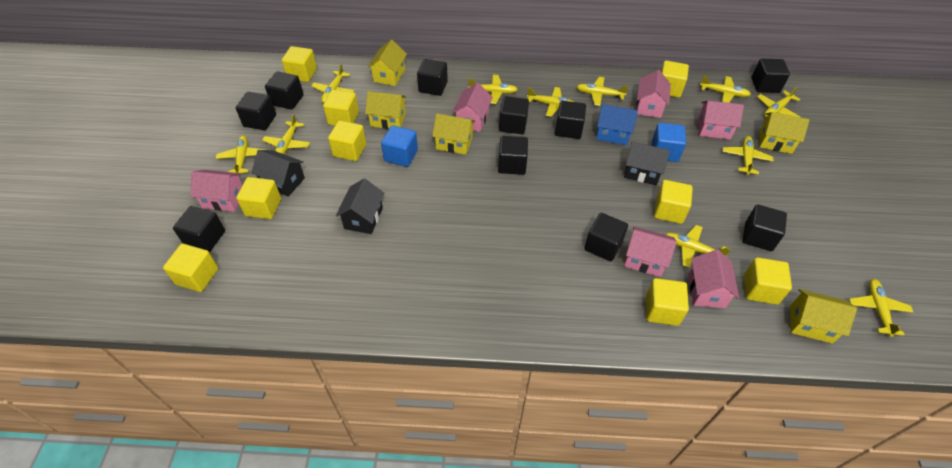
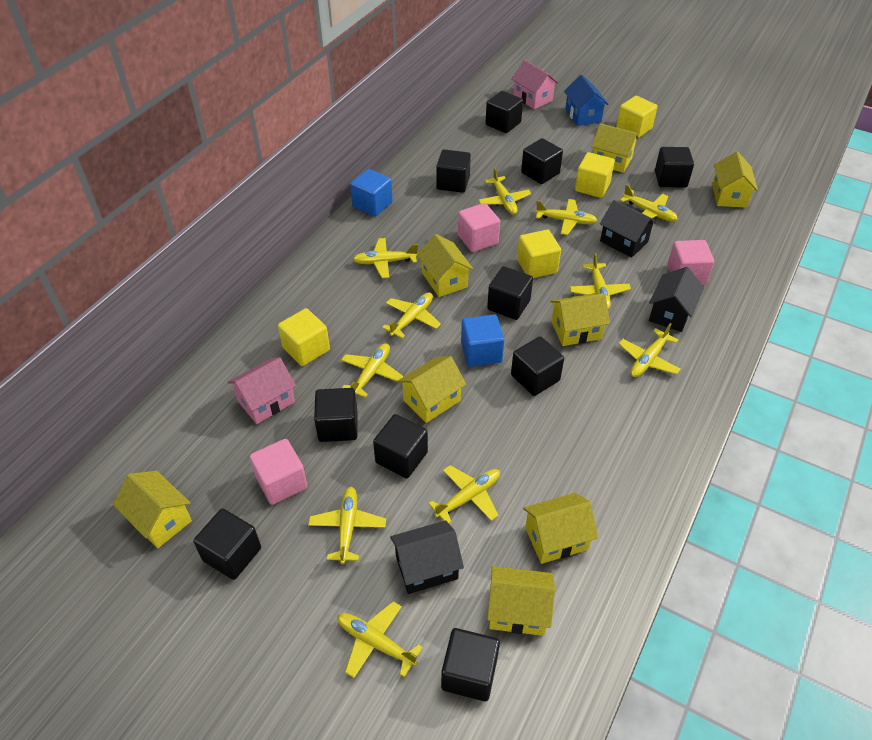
pink cube: 0 -> 3
pink house: 6 -> 2
yellow cube: 9 -> 4
yellow house: 5 -> 8

